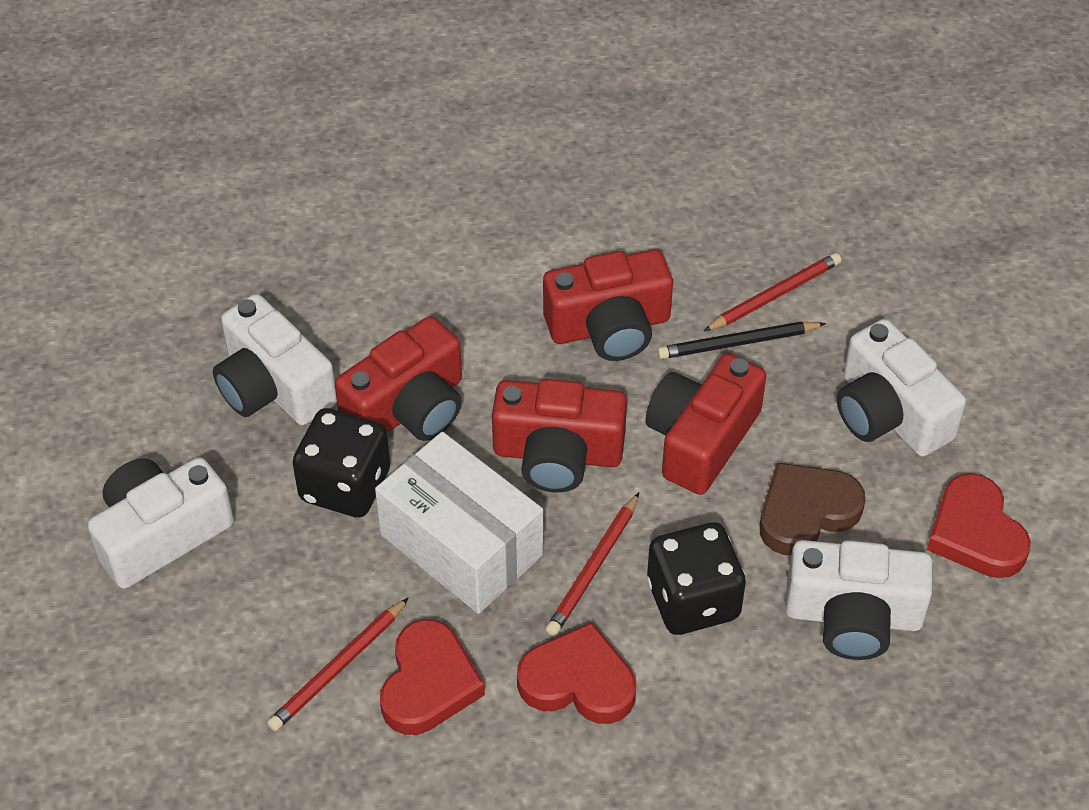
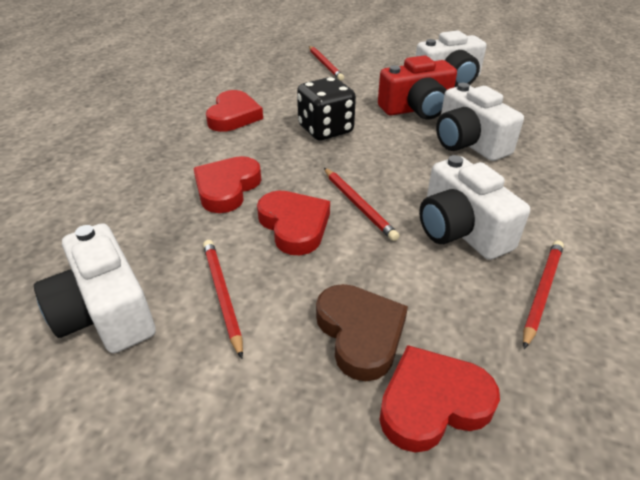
black dice: 2 -> 1
black pencil: 1 -> 0
red camera: 4 -> 1
red heart: 3 -> 4
red pencil: 3 -> 4
white box: 1 -> 0

